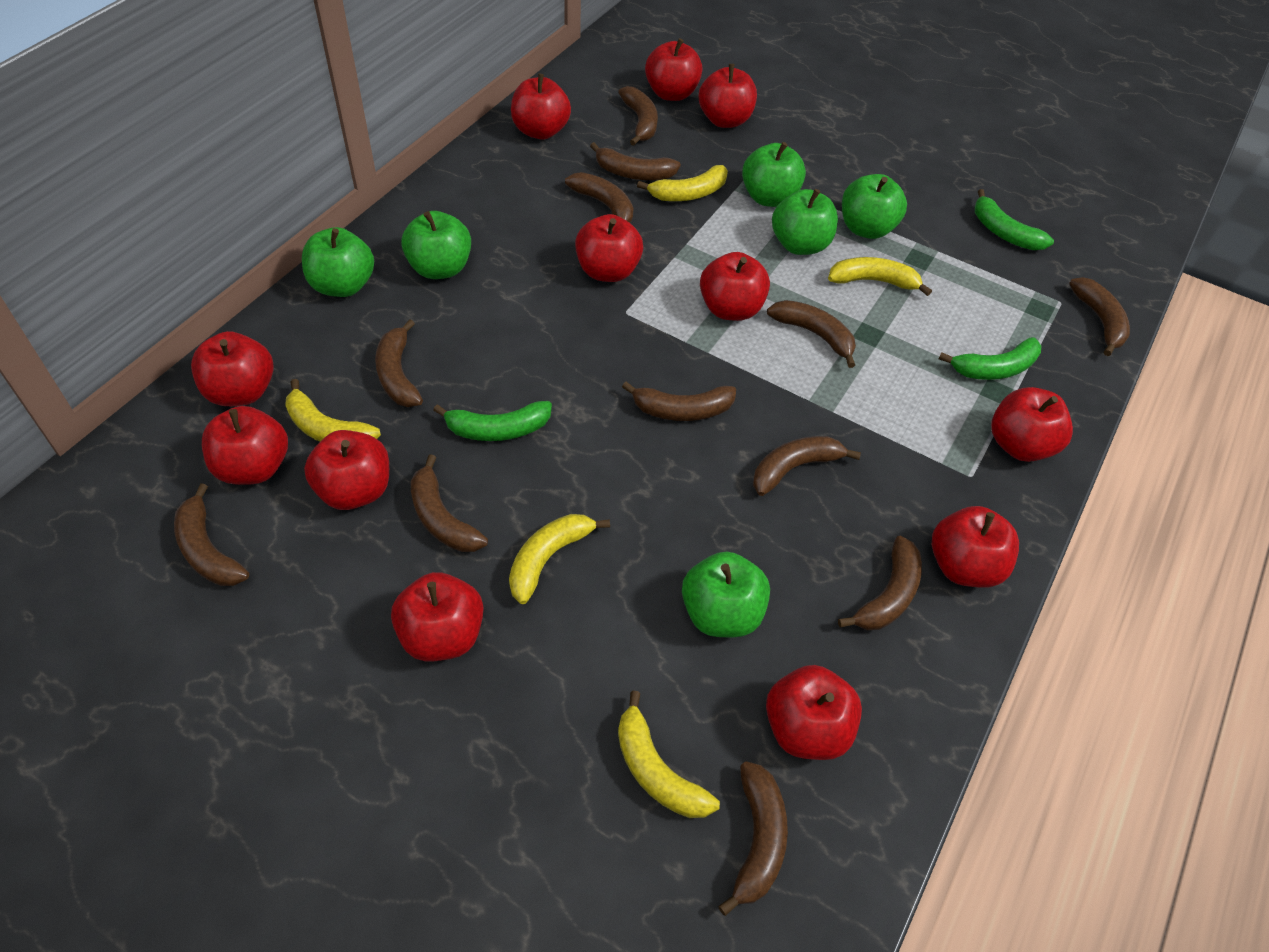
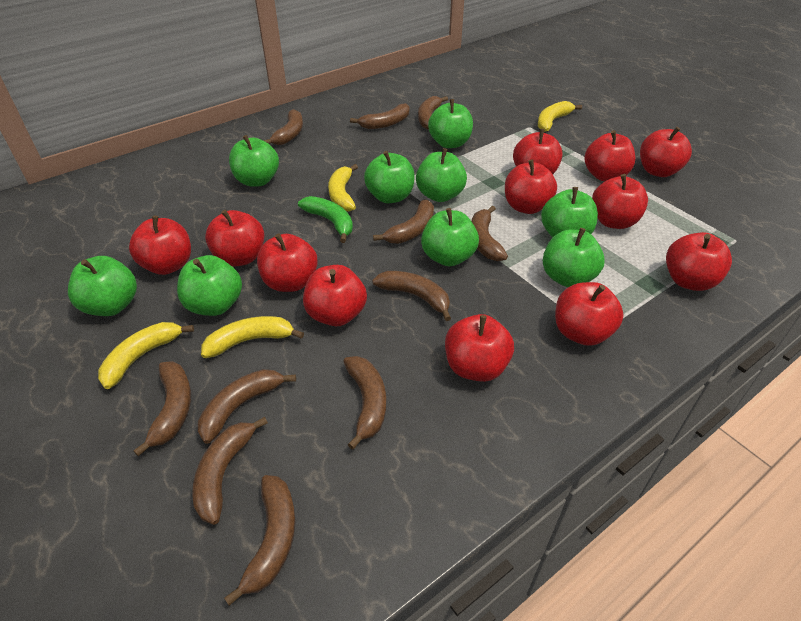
brown banana: 12 -> 11
green apple: 6 -> 9
green banana: 3 -> 1
yellow banana: 5 -> 4

